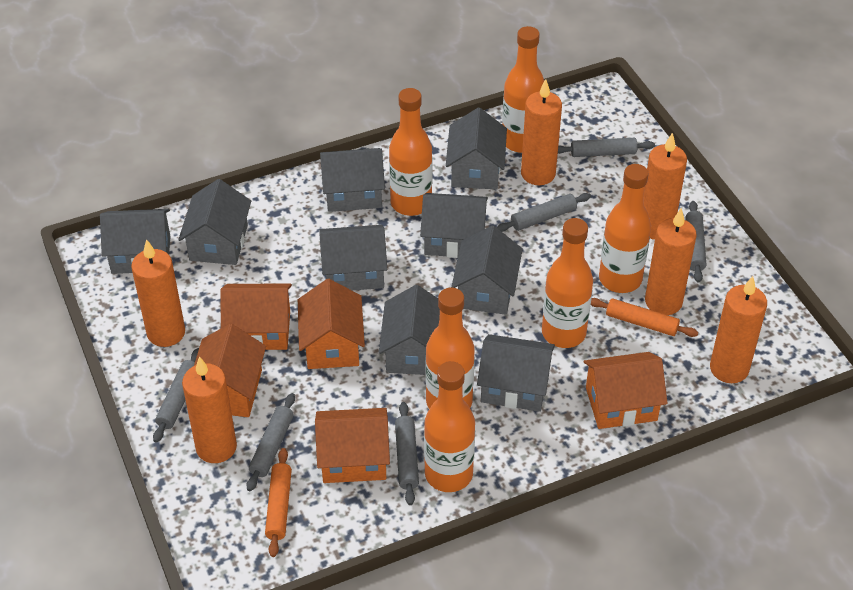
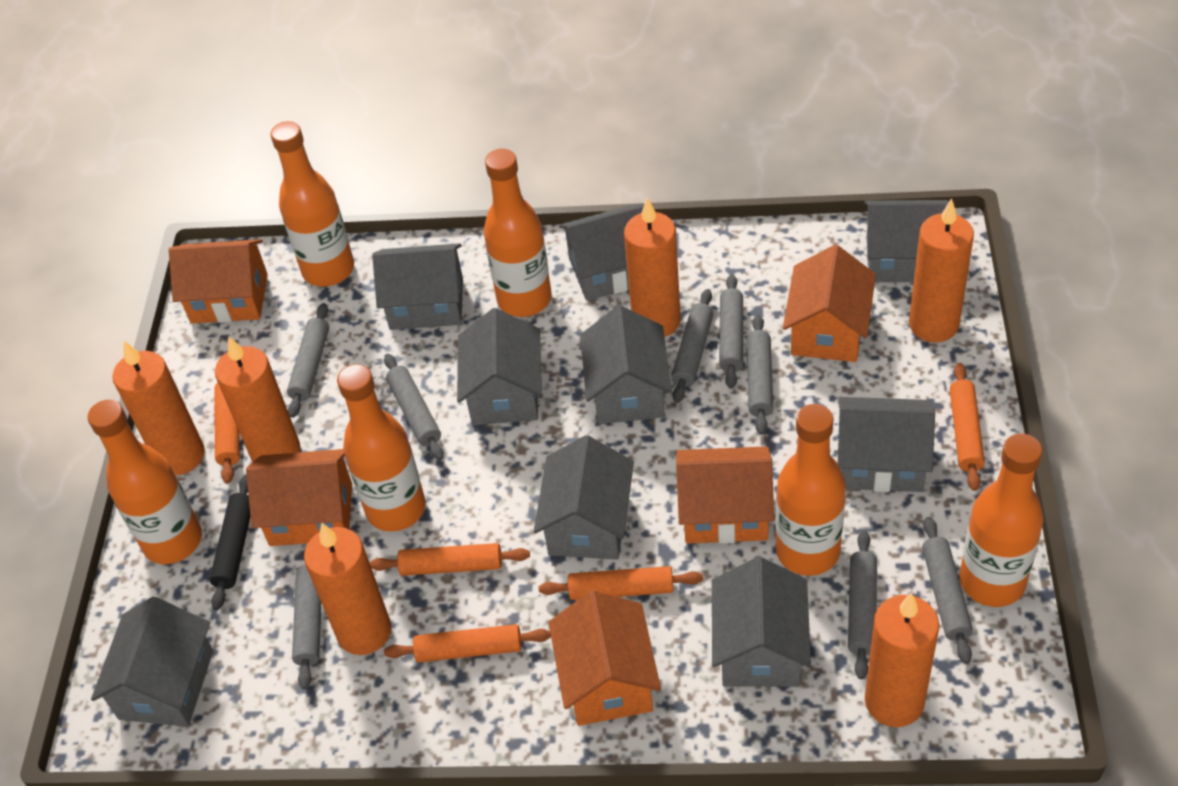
black rolling pin: 0 -> 1
grey rolling pin: 6 -> 8
orange rolling pin: 2 -> 5

